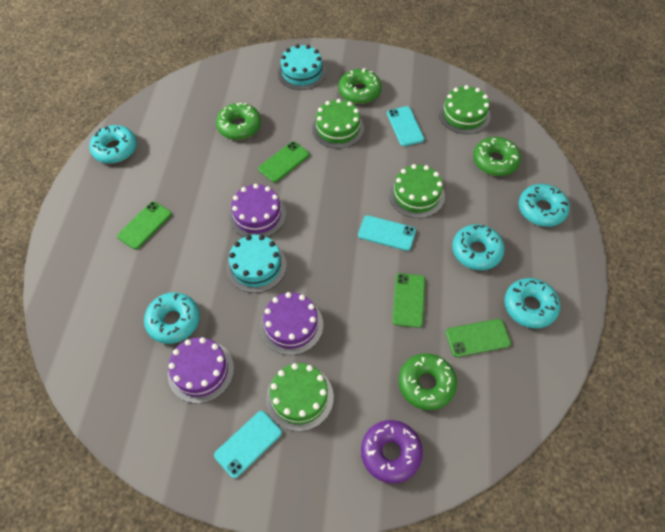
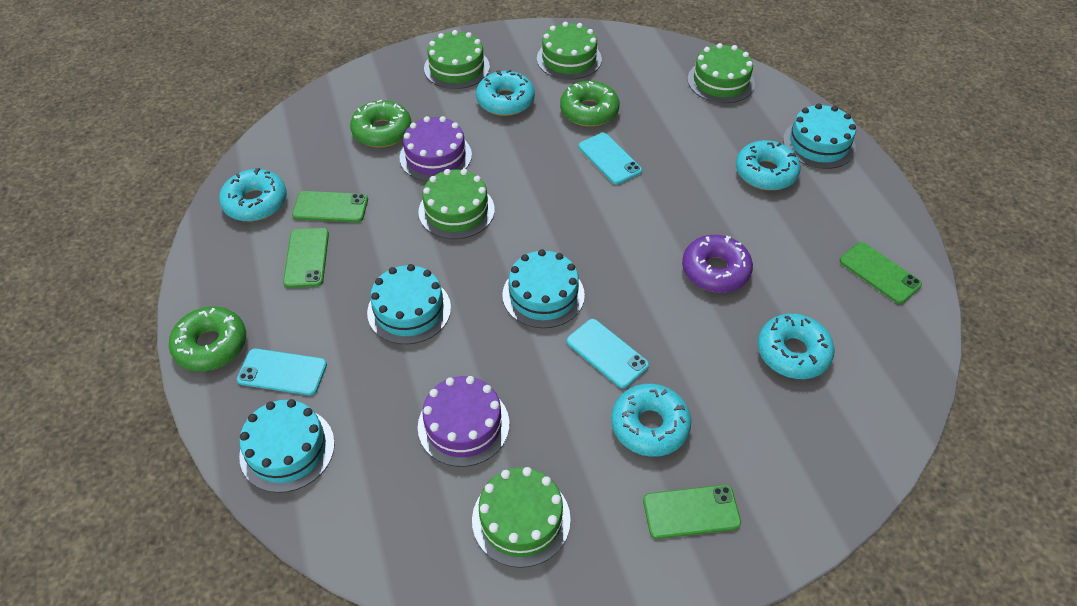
green cake: 4 -> 5
green donut: 4 -> 3
purple cake: 3 -> 2
turquoise cake: 2 -> 4

